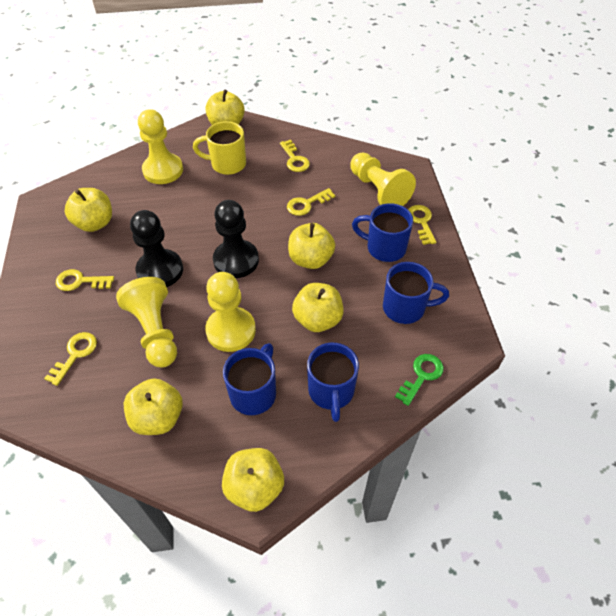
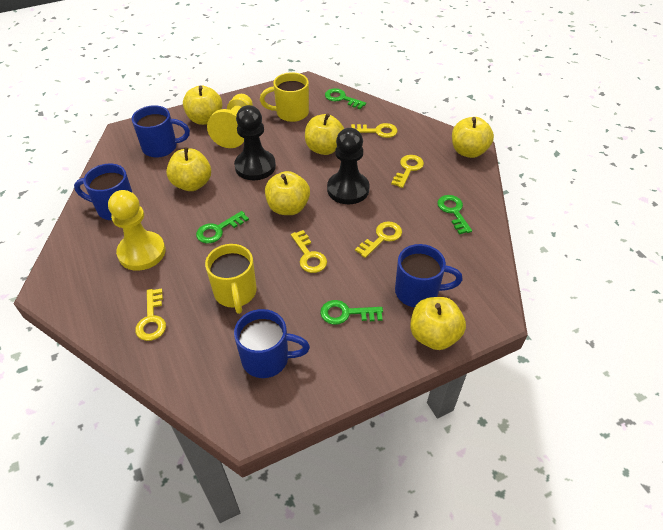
green key: 1 -> 4
yellow mug: 1 -> 2
yellow pawn: 4 -> 2

